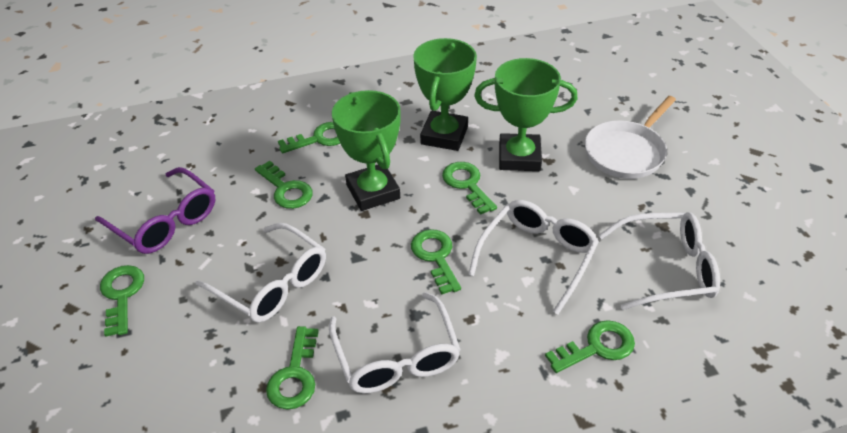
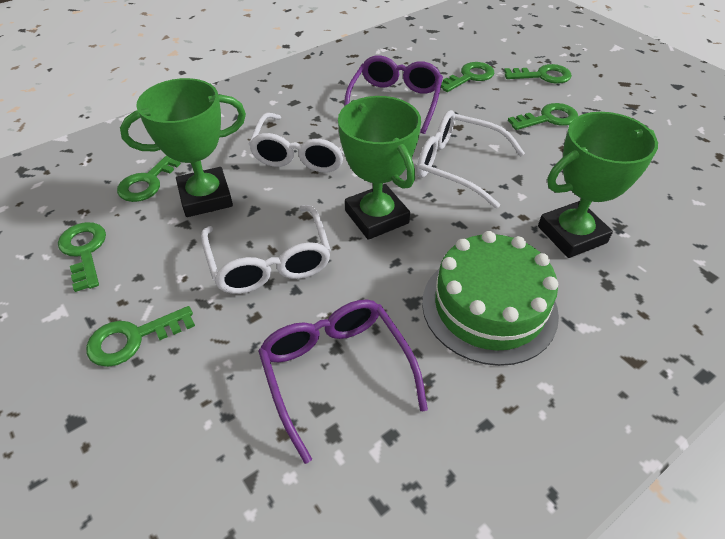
green cake: 0 -> 1
green key: 7 -> 6
purple glasses: 1 -> 2
white glasses: 4 -> 3
white pan: 1 -> 0

